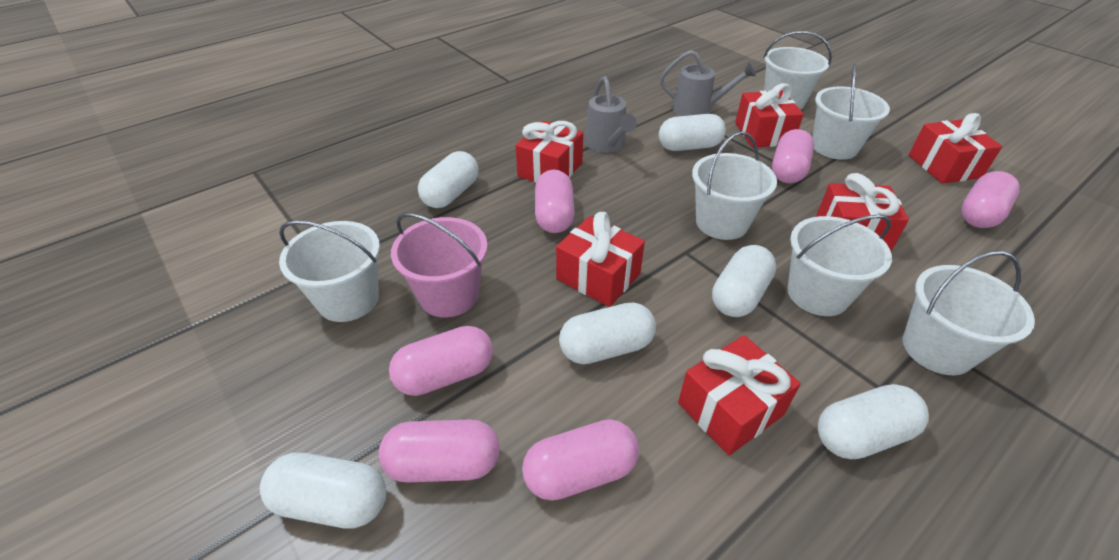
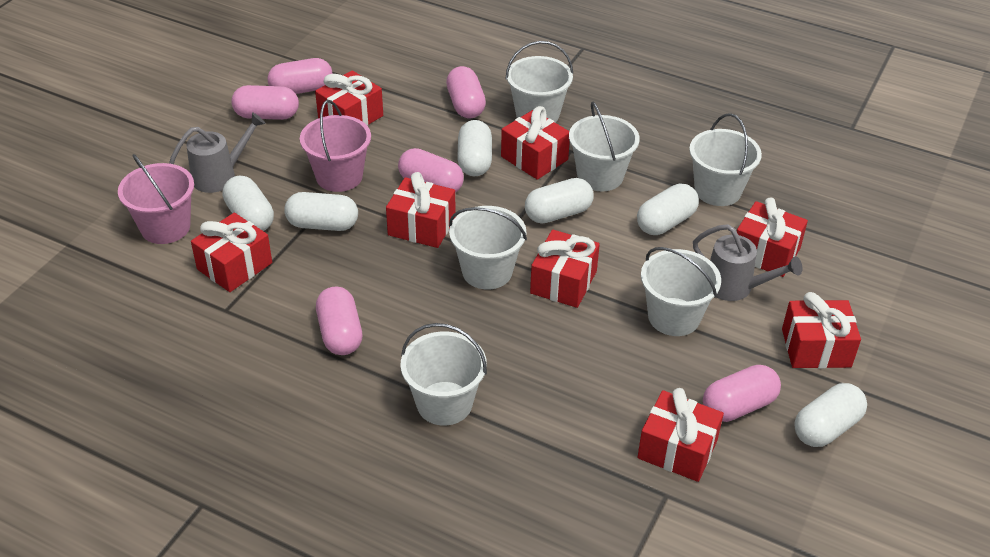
pink bucket: 1 -> 2
red gift: 6 -> 8

